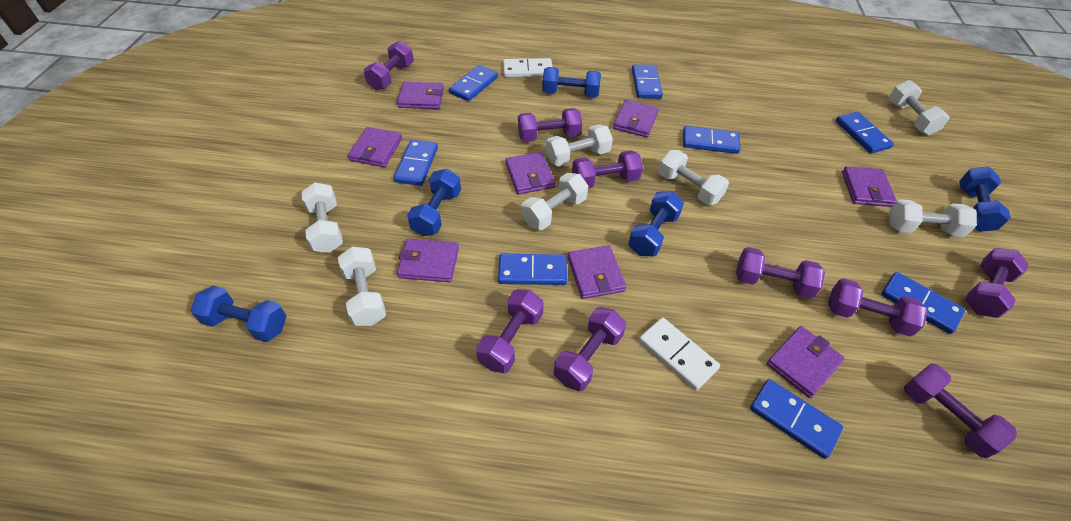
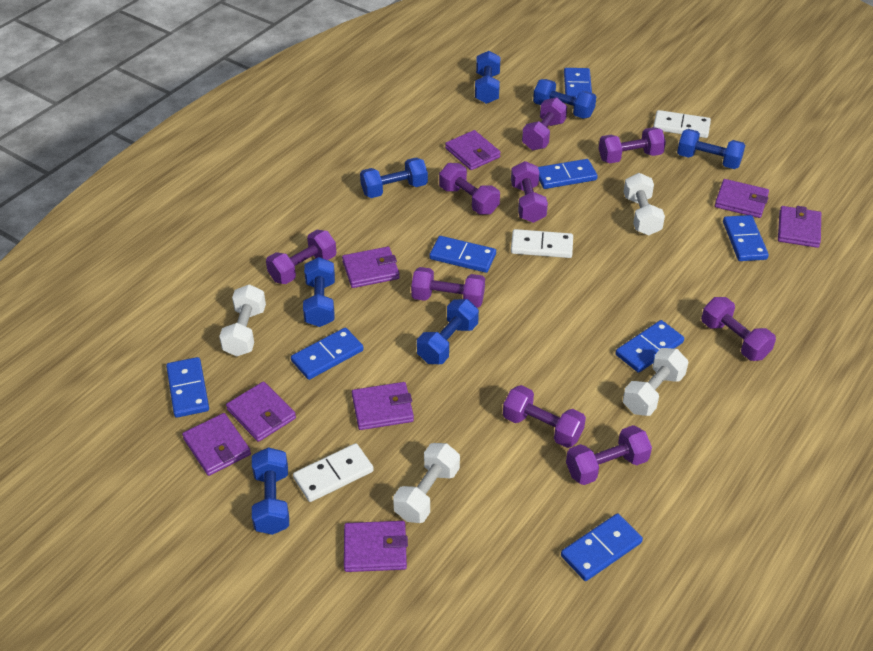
blue dumbbell: 5 -> 7
white domino: 2 -> 3
white dumbbell: 7 -> 4

